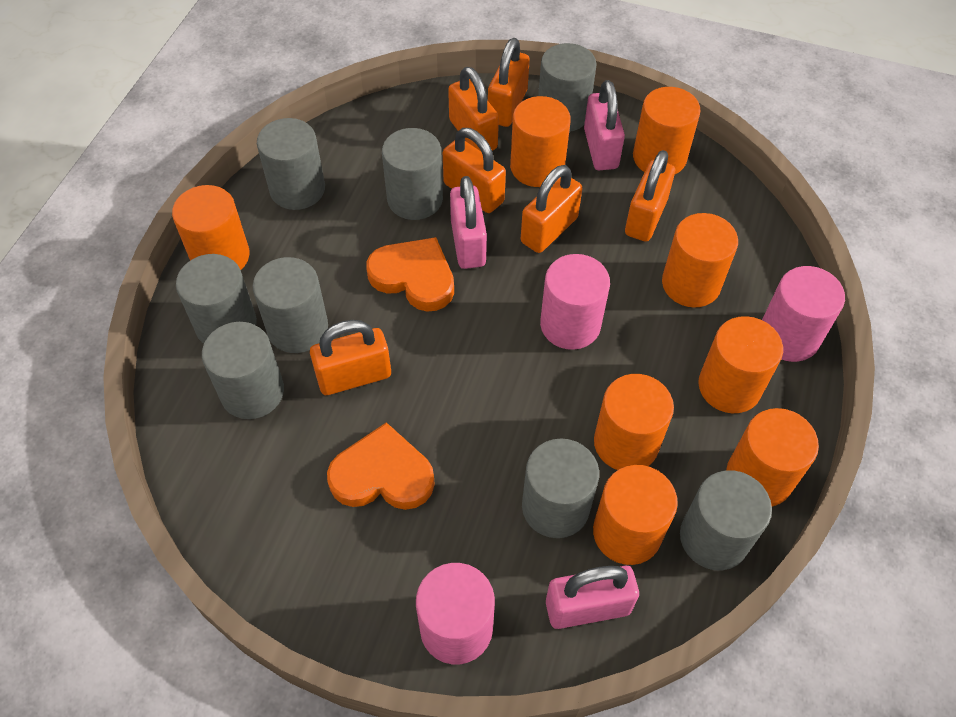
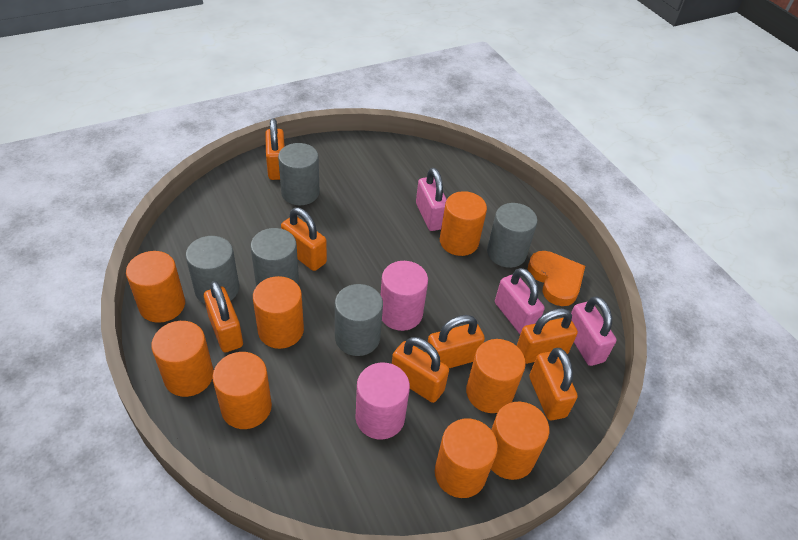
grey cylinder: 8 -> 5
orange heart: 2 -> 1
orange padlock: 6 -> 7
pink cylinder: 3 -> 2

